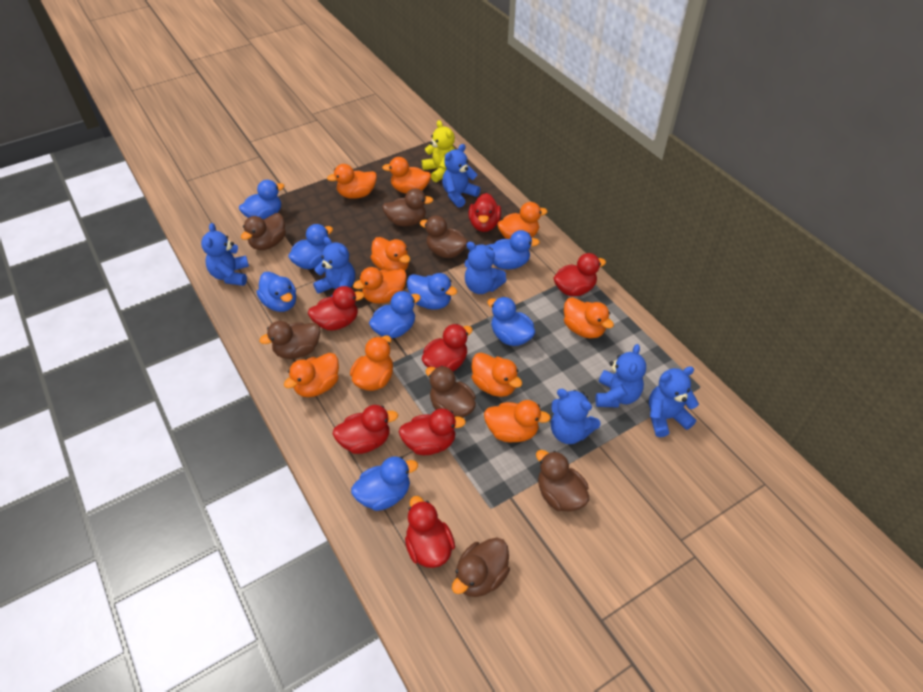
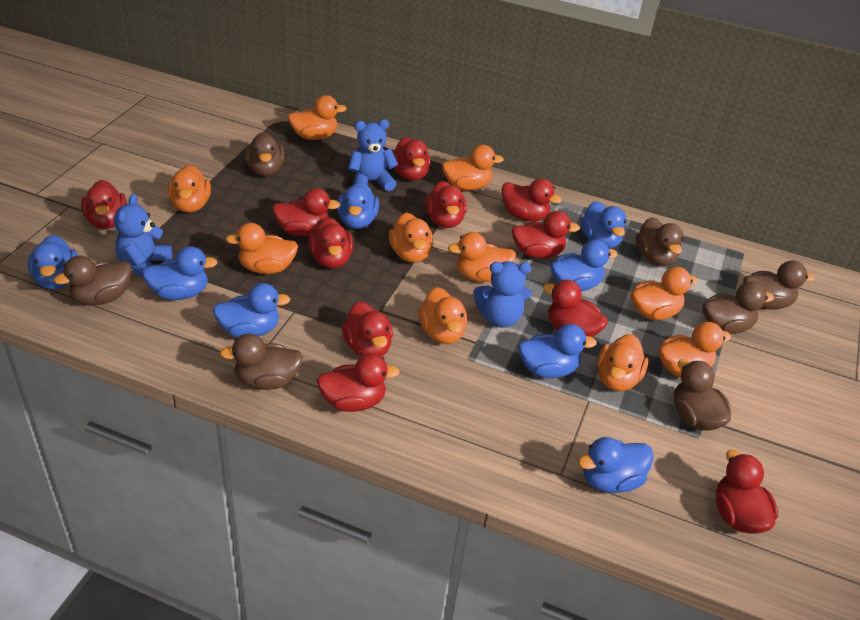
blue teddy bear: 7 -> 3
red duck: 7 -> 11
yellow teddy bear: 1 -> 0

